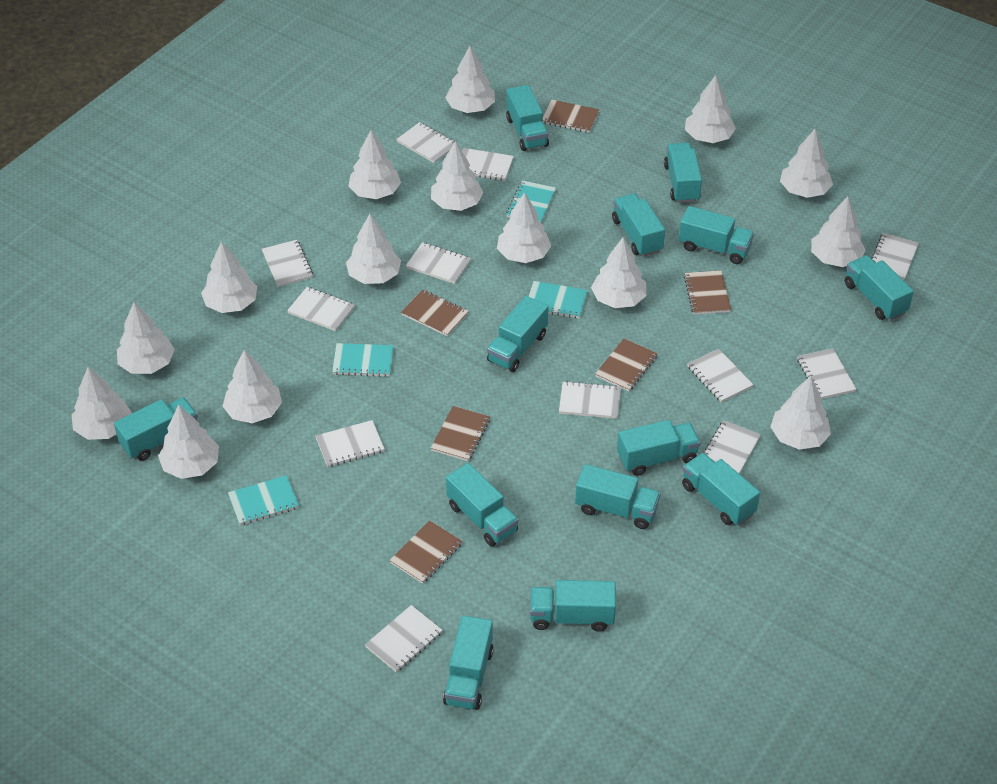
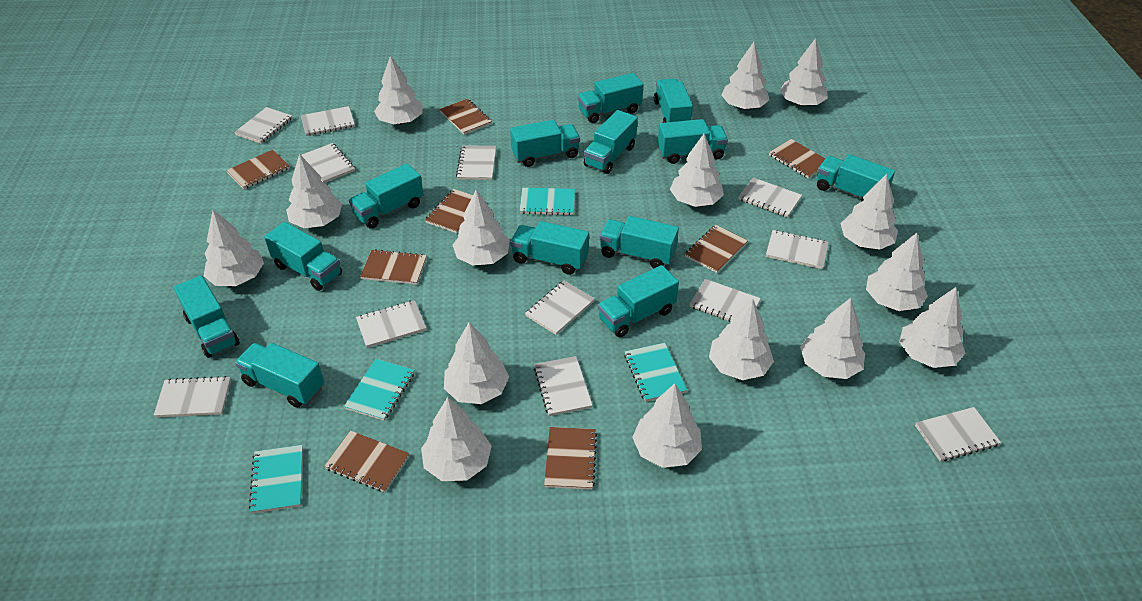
brown notebook: 6 -> 8

